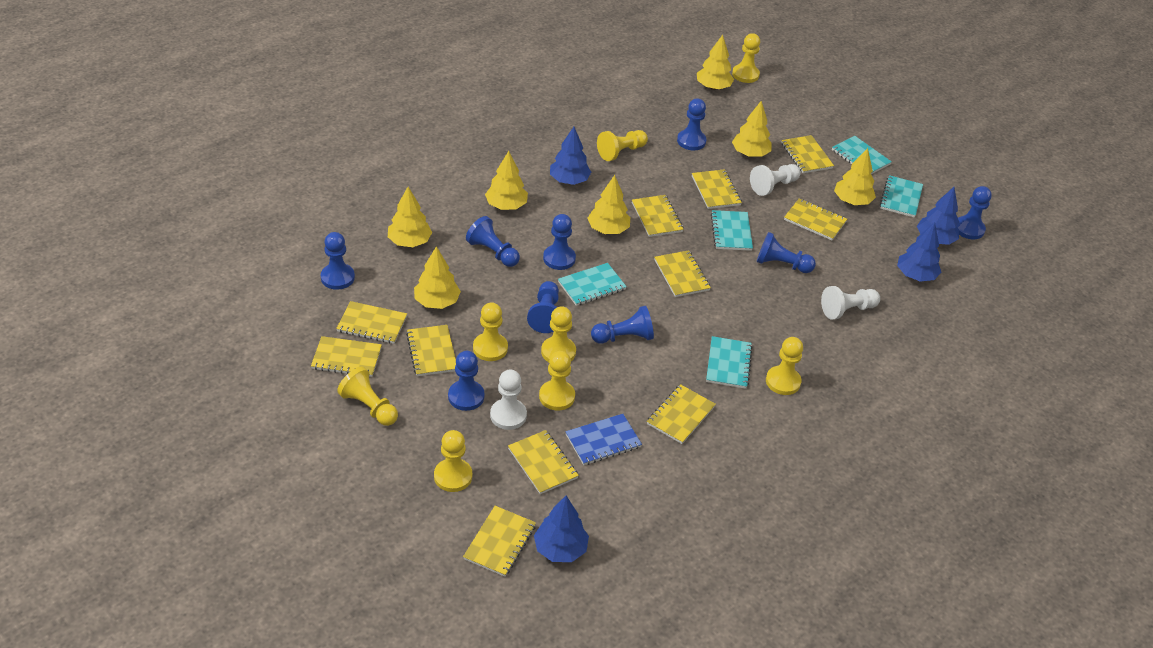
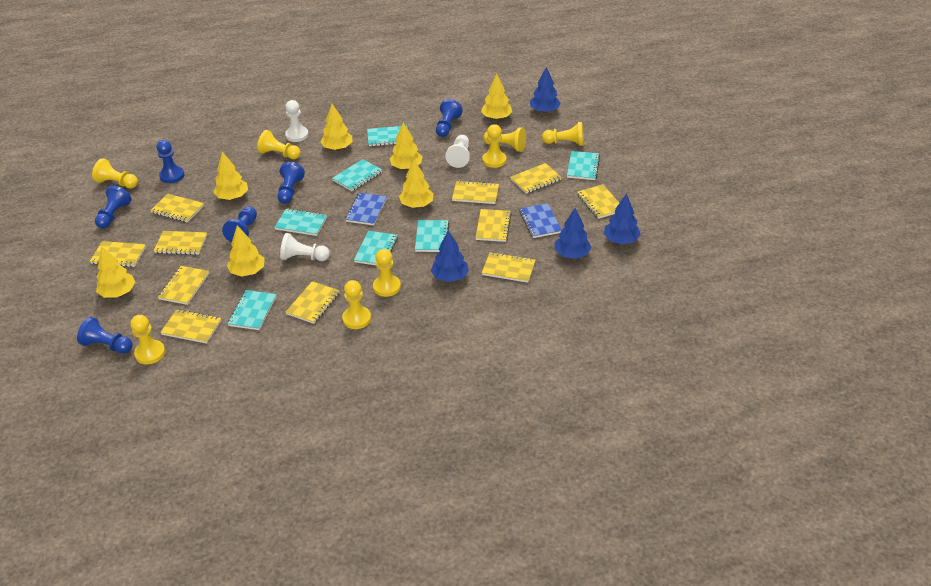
blue notebook: 1 -> 2
blue pawn: 9 -> 6
turquoise notebook: 5 -> 7

